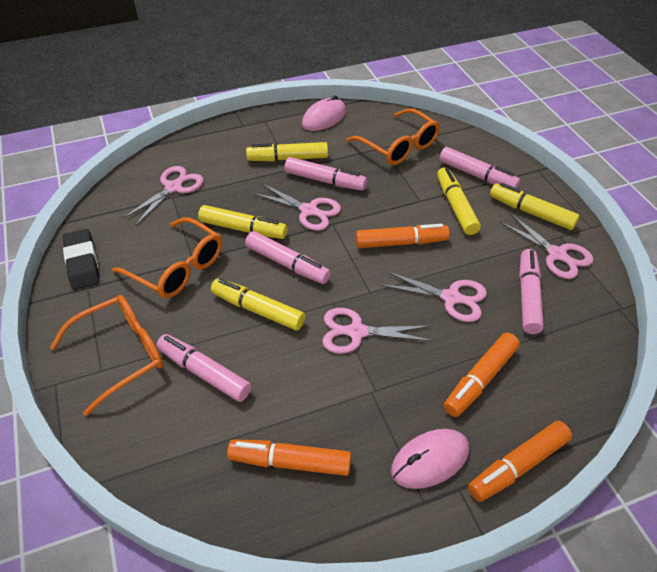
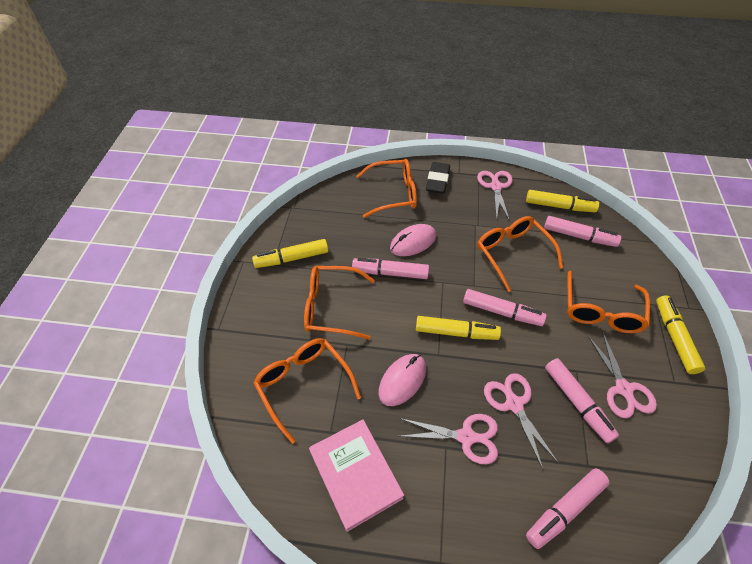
orange glasses: 3 -> 5
orange marker: 4 -> 0
pink book: 0 -> 1
pink scissors: 5 -> 4
yellow marker: 5 -> 4

